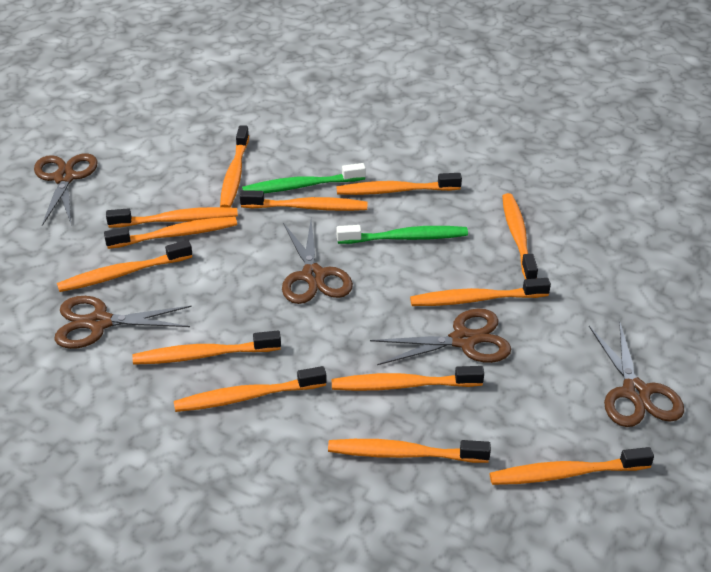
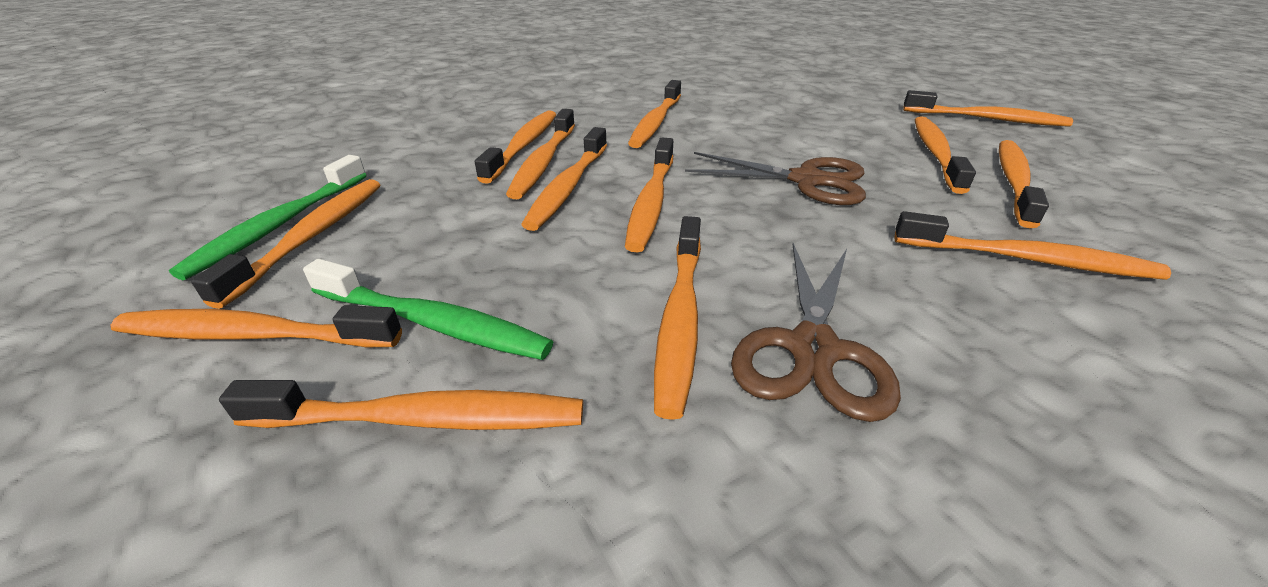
brown scissors: 5 -> 2

